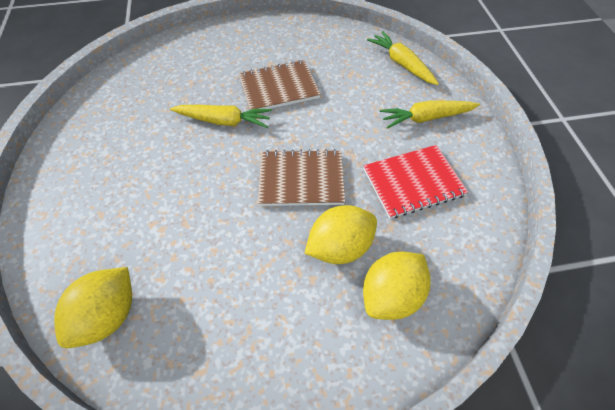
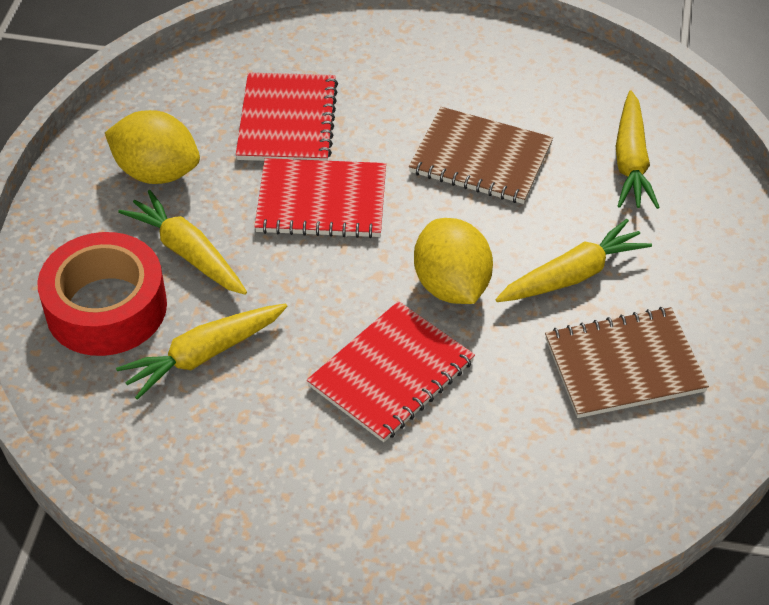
red notebook: 1 -> 3
red tape: 0 -> 1
yellow carrot: 3 -> 4
yellow lemon: 3 -> 2

